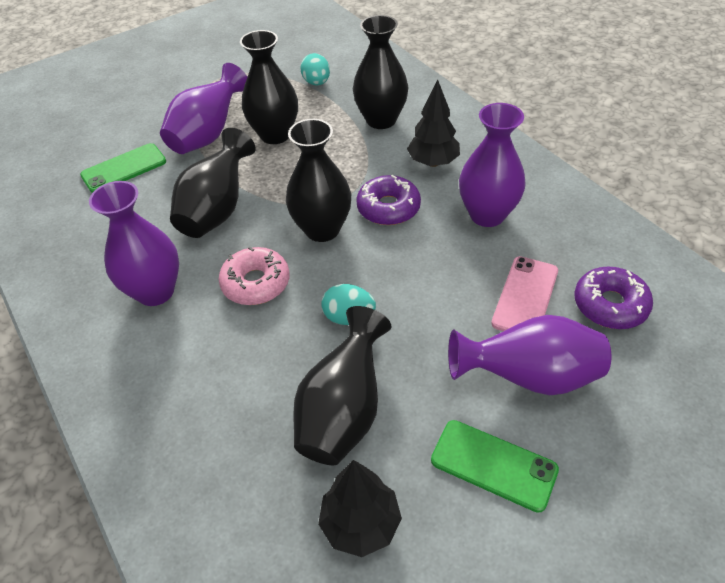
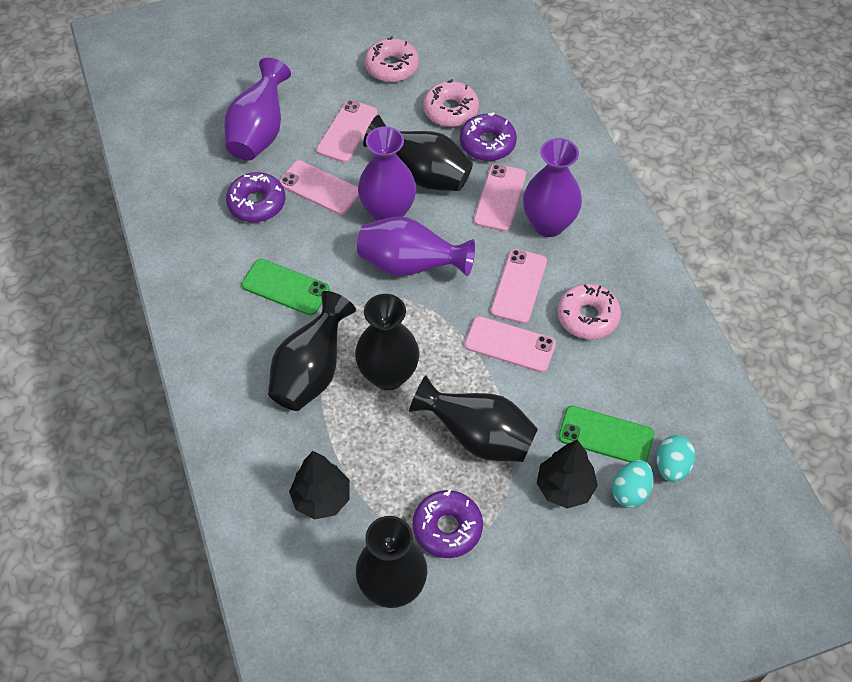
pink donut: 1 -> 3
pink phone: 1 -> 5
purple donut: 2 -> 3

